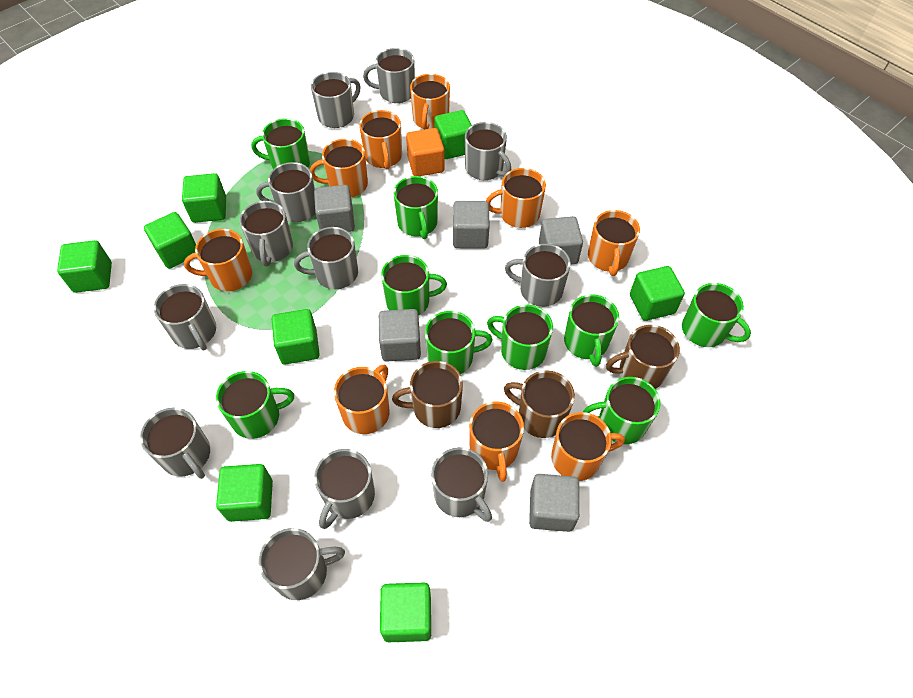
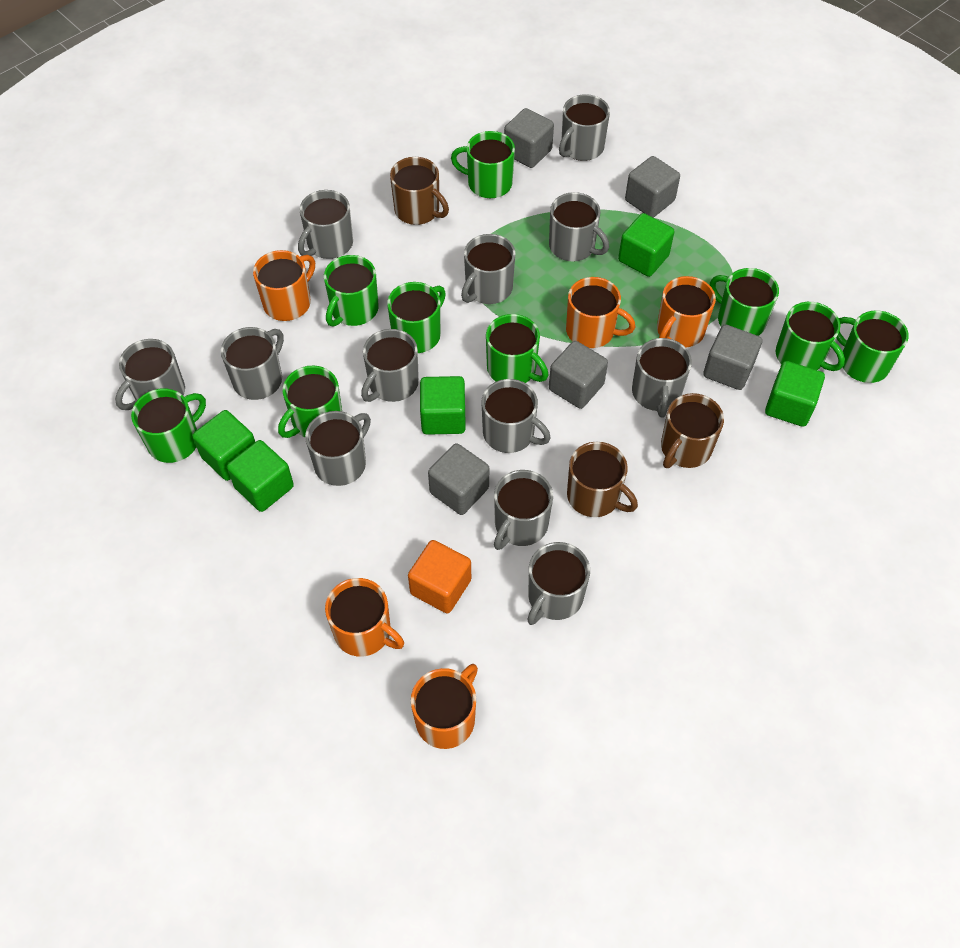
green cube: 8 -> 5
orange mug: 9 -> 5

